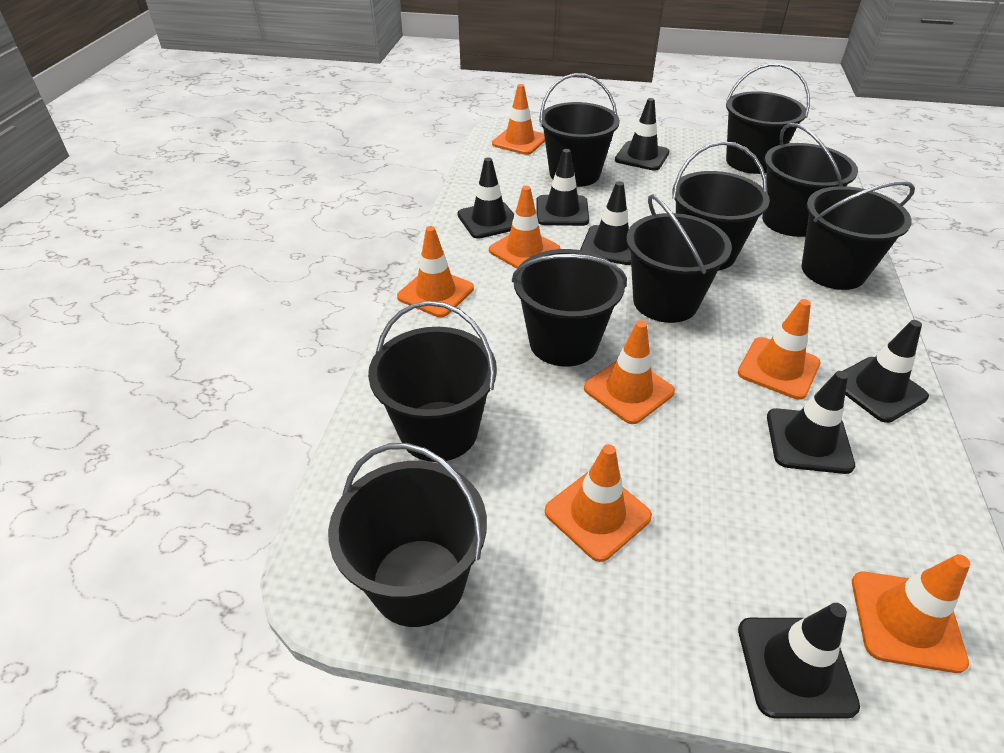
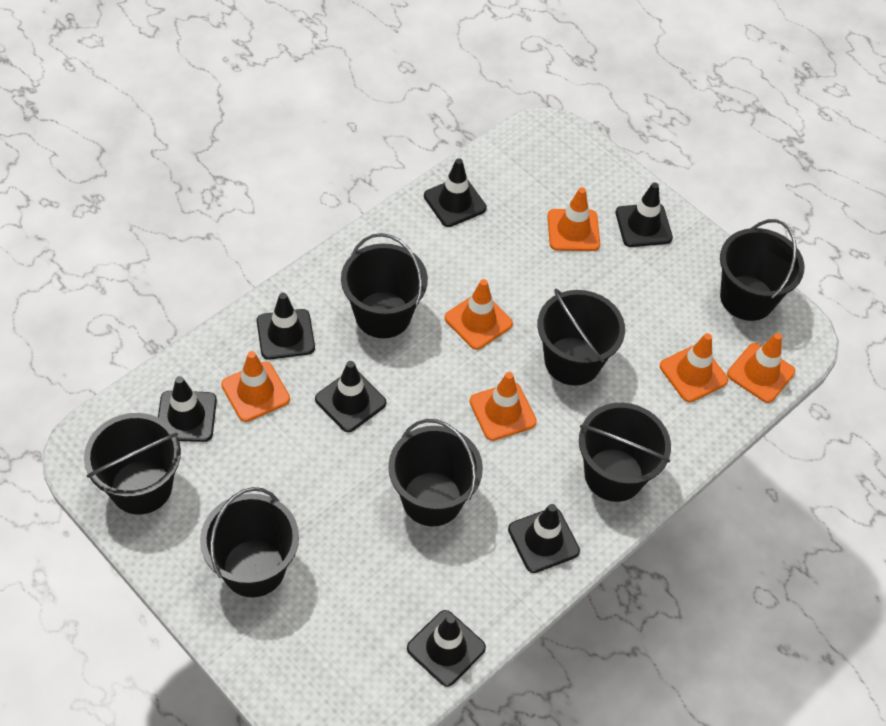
black bucket: 9 -> 7
orange traffic cone: 7 -> 6

